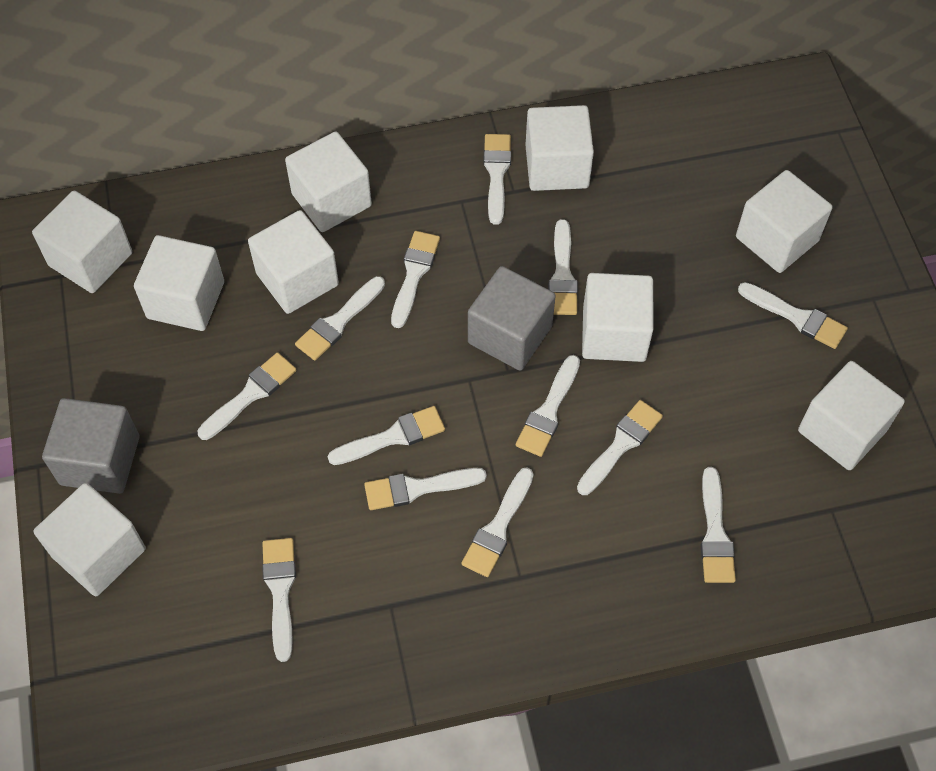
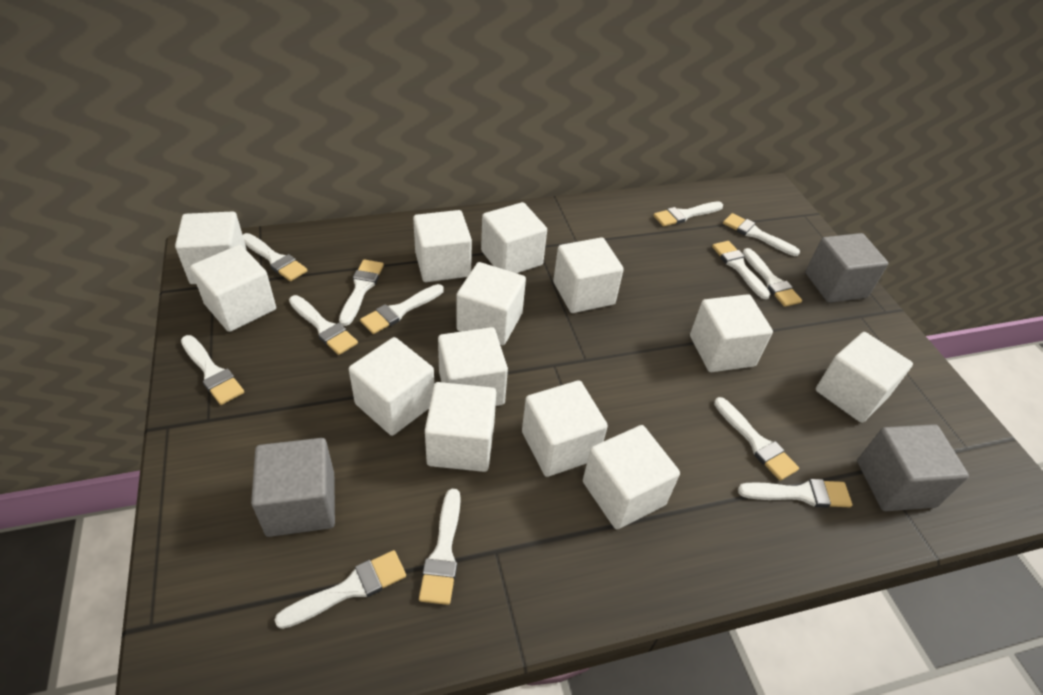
grey cube: 2 -> 3
white cube: 9 -> 13

